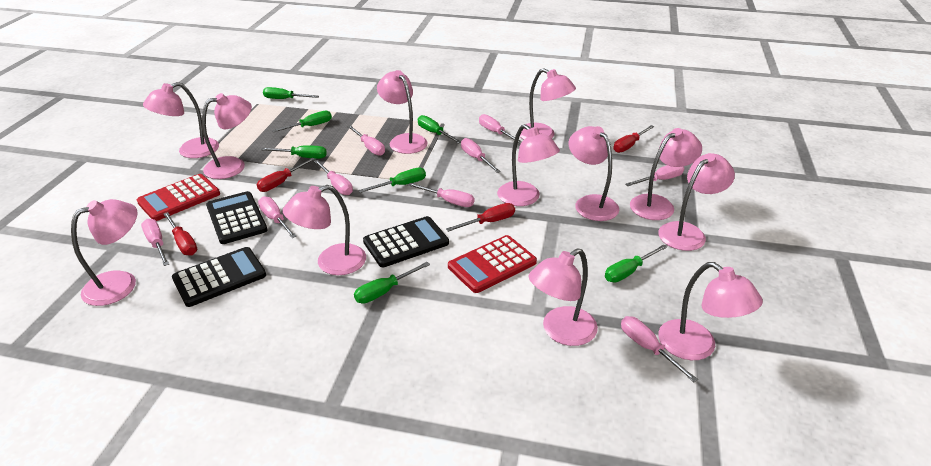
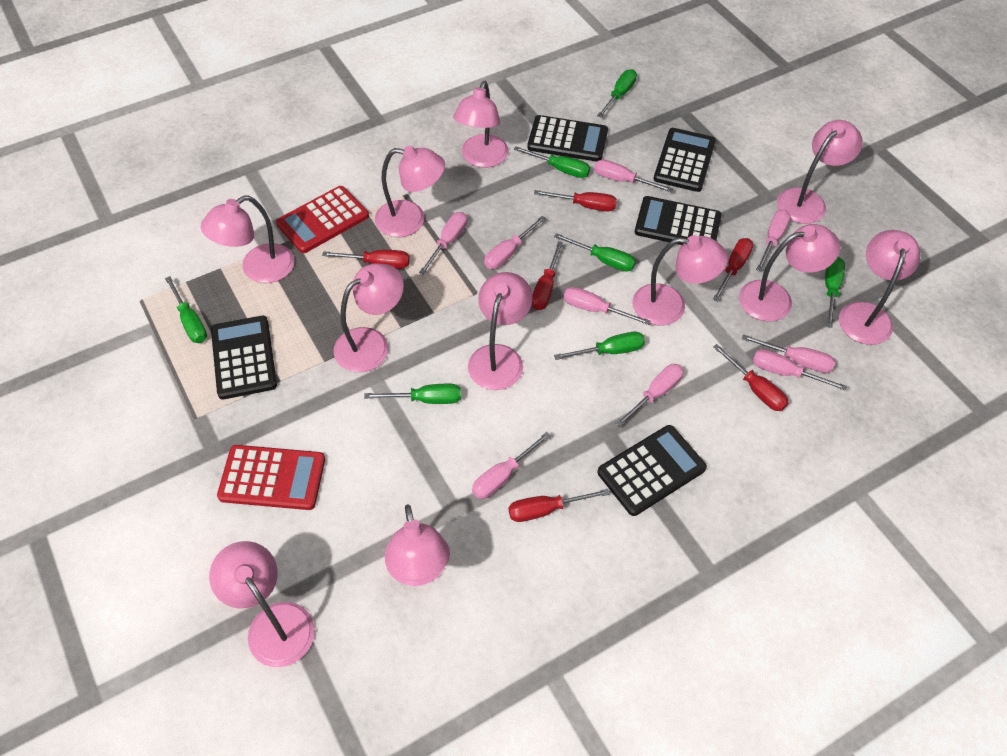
black calculator: 3 -> 5
pink lamp: 12 -> 11
red screwdriver: 4 -> 6

